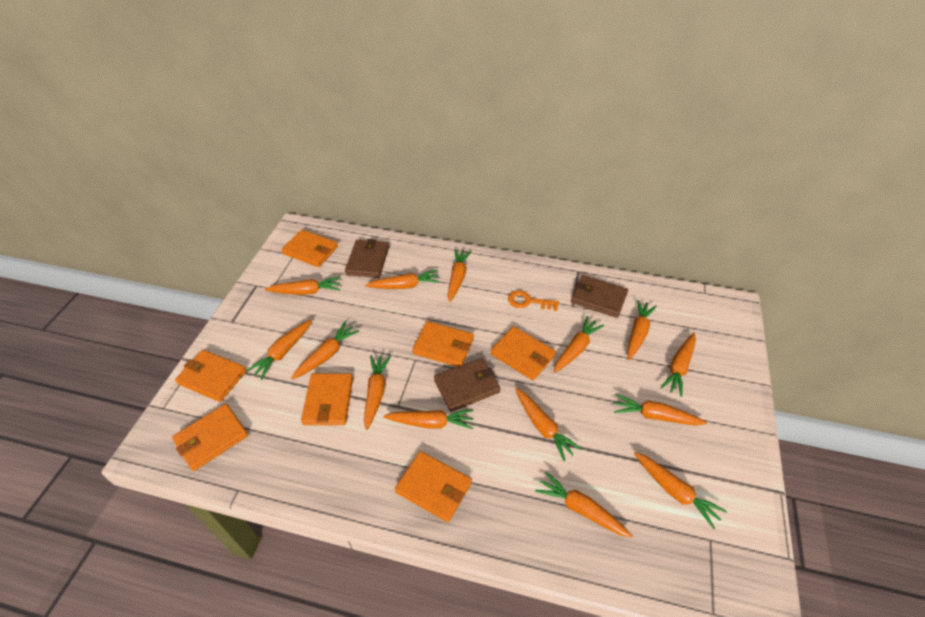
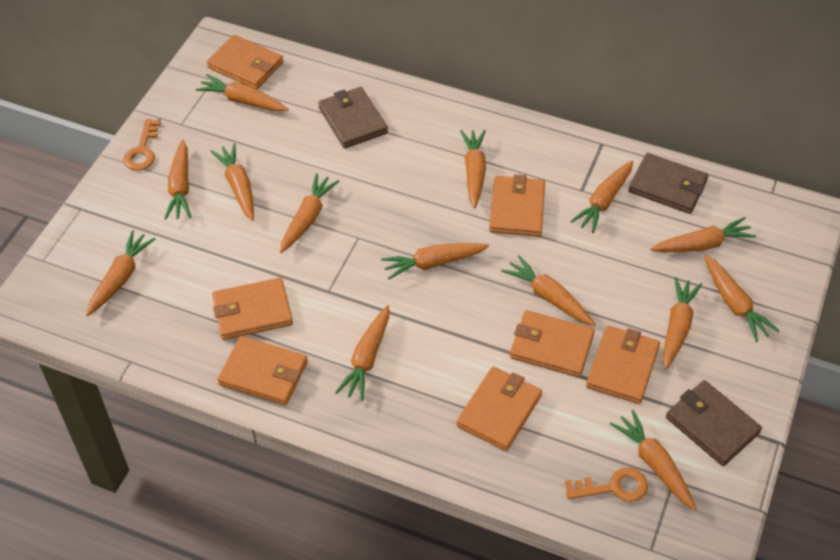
orange key: 1 -> 2

